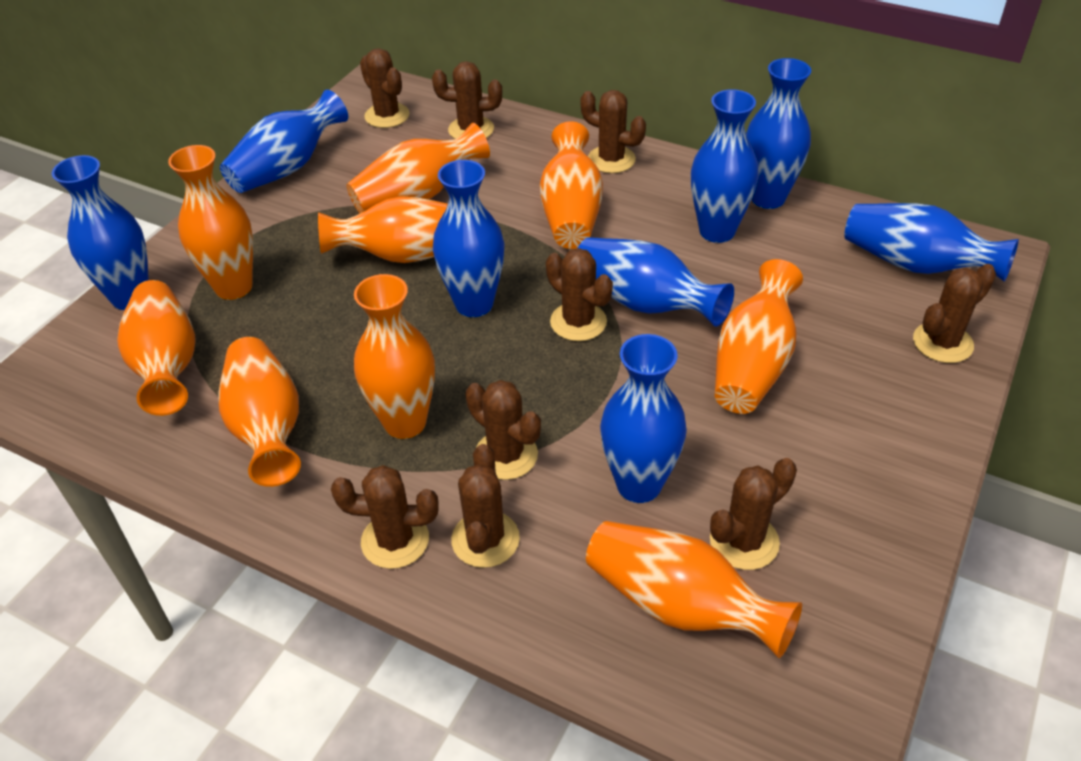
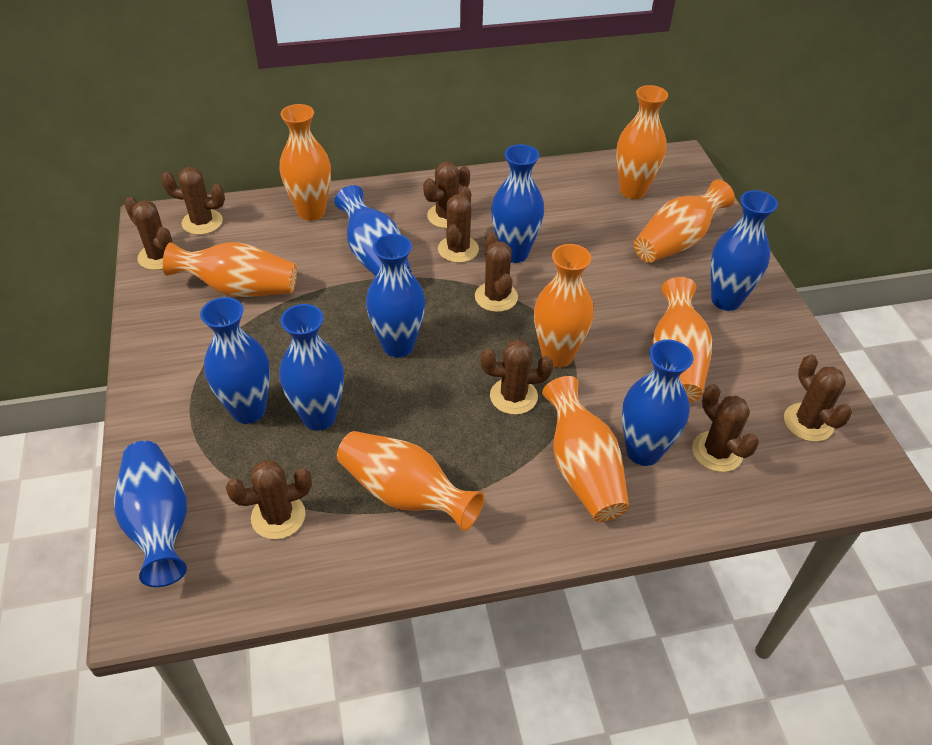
orange vase: 9 -> 8

